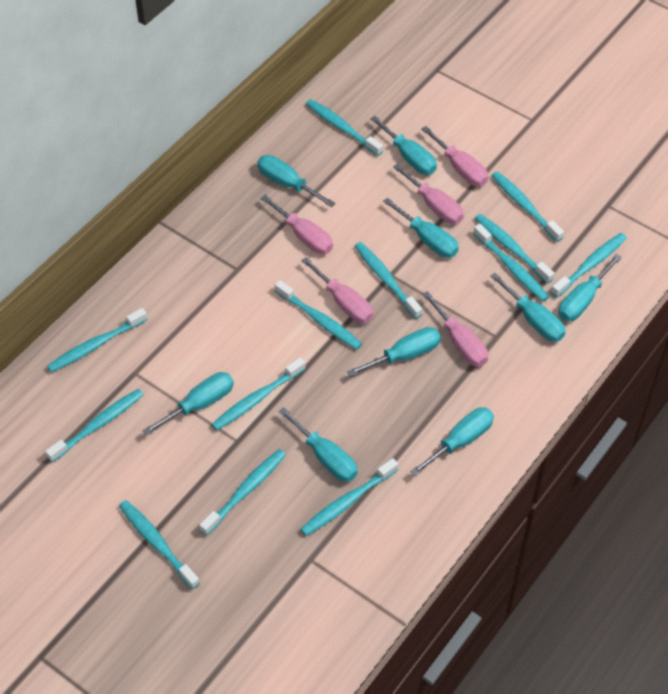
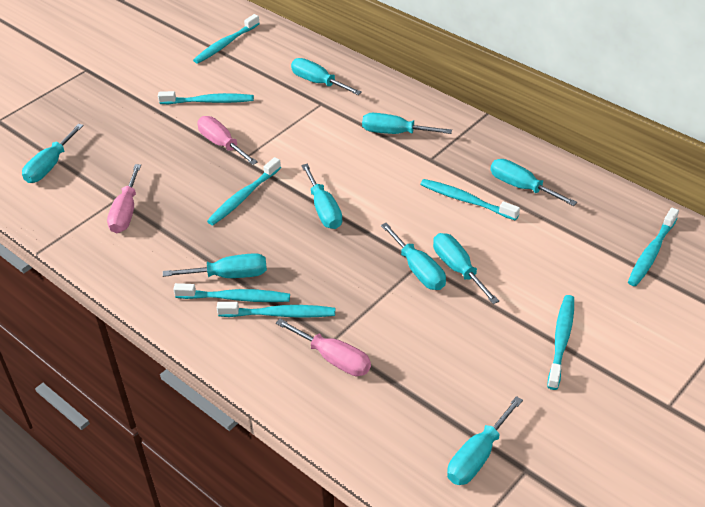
pink screwdriver: 5 -> 3
turquoise toothbrush: 13 -> 8

